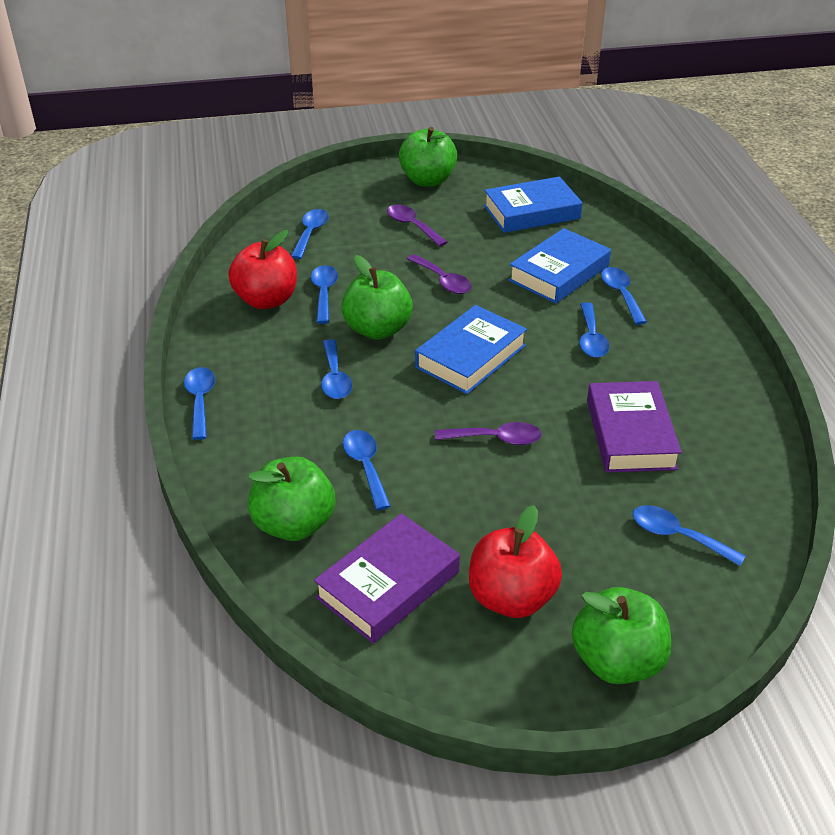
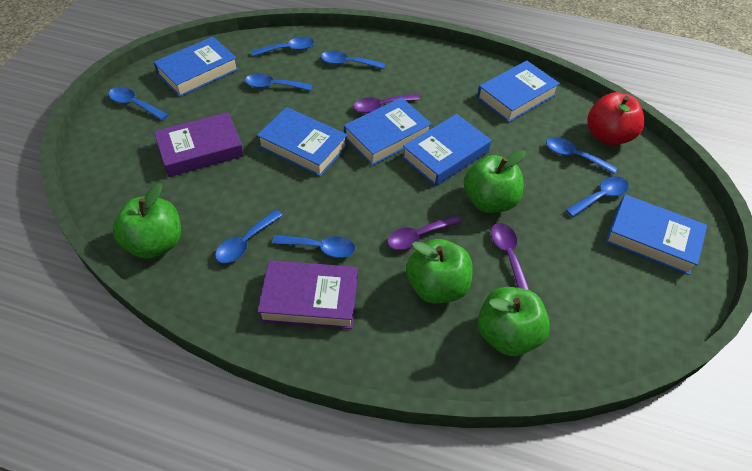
blue book: 3 -> 6
red apple: 2 -> 1

